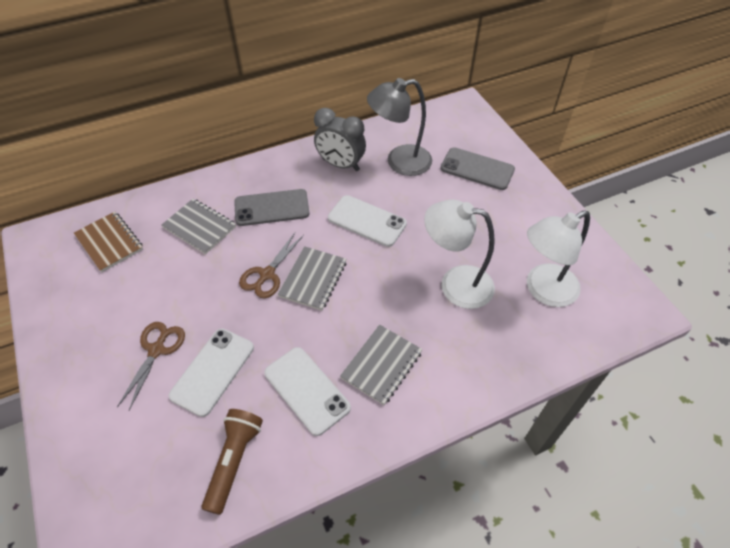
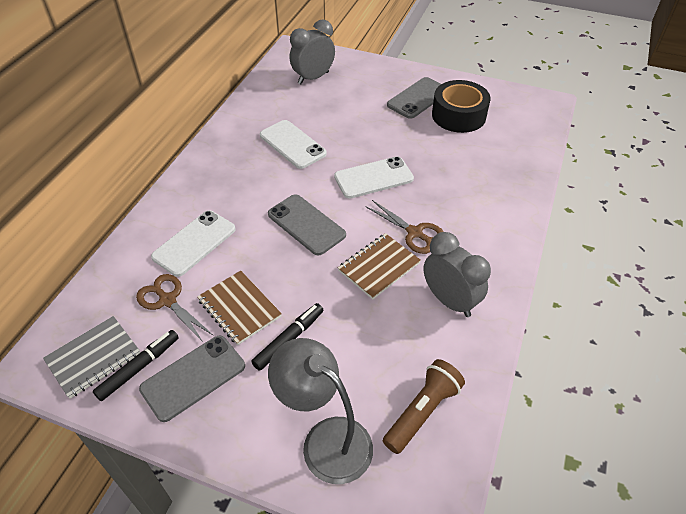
black marker: 0 -> 2
black tape: 0 -> 1
brown notebook: 1 -> 2
grey clock: 1 -> 2
grey notebook: 3 -> 1
grey phone: 2 -> 3
white lamp: 2 -> 0

